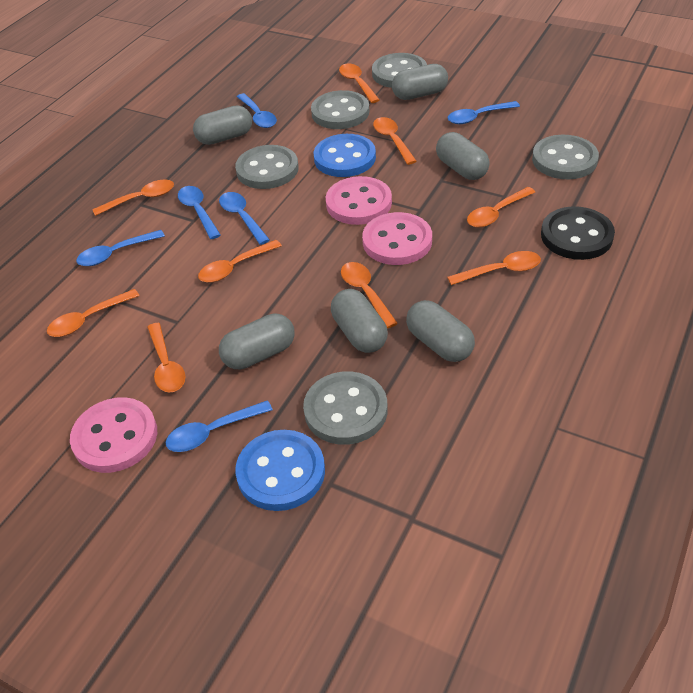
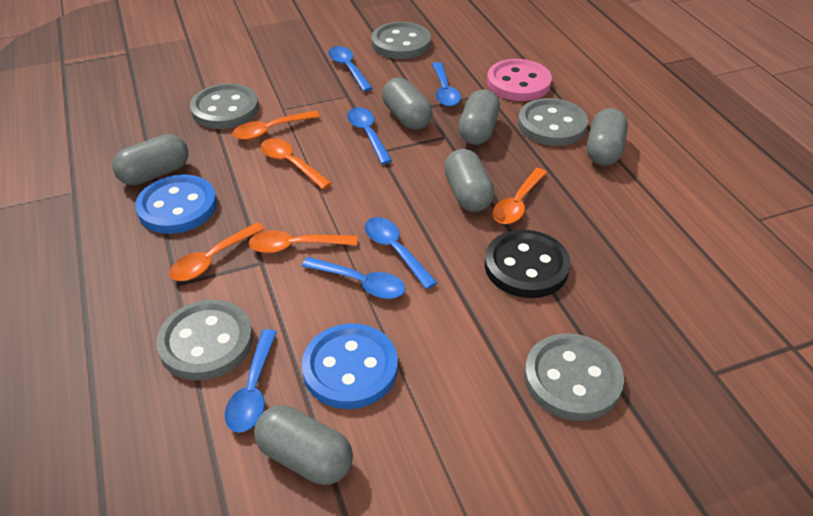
orange spoon: 9 -> 5
pink button: 3 -> 1

